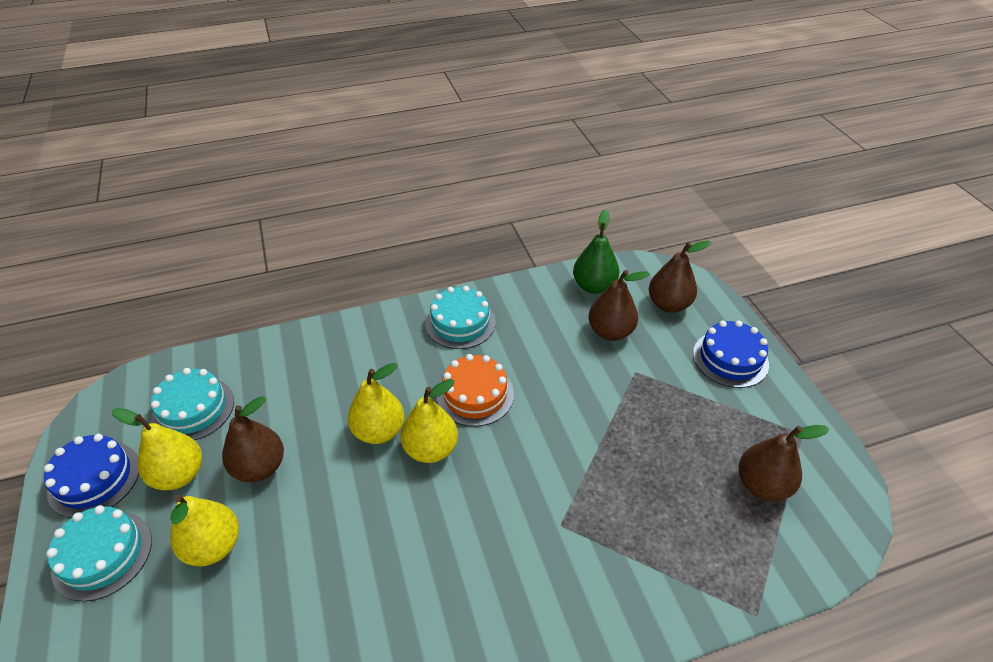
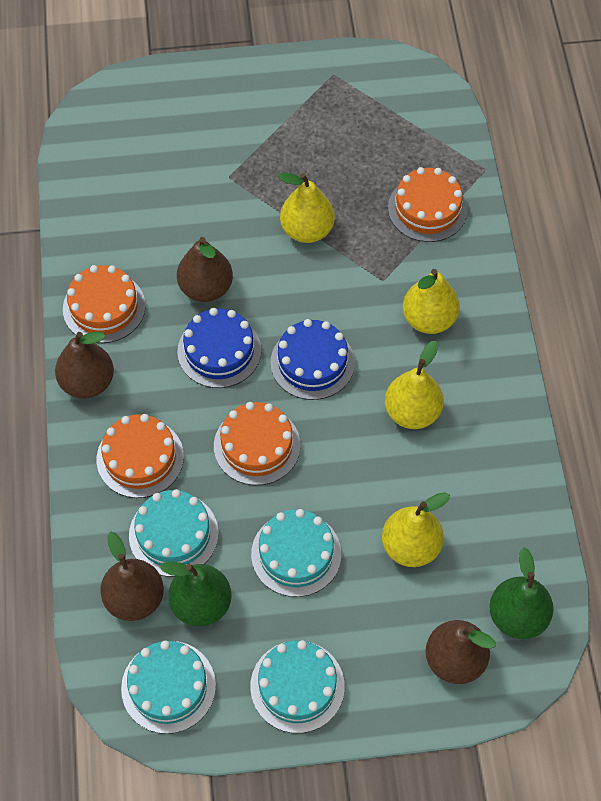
green pear: 1 -> 2
orange cake: 1 -> 4
turquoise cake: 3 -> 4

